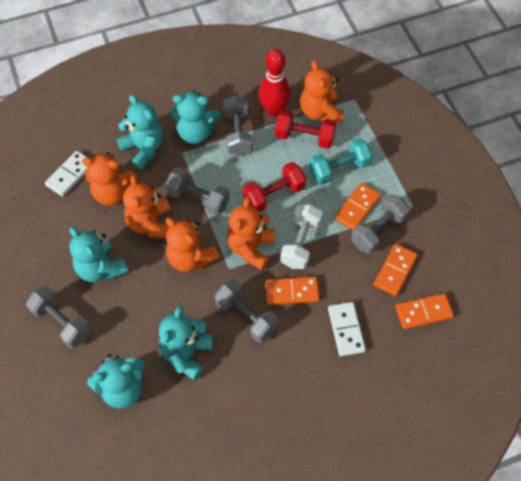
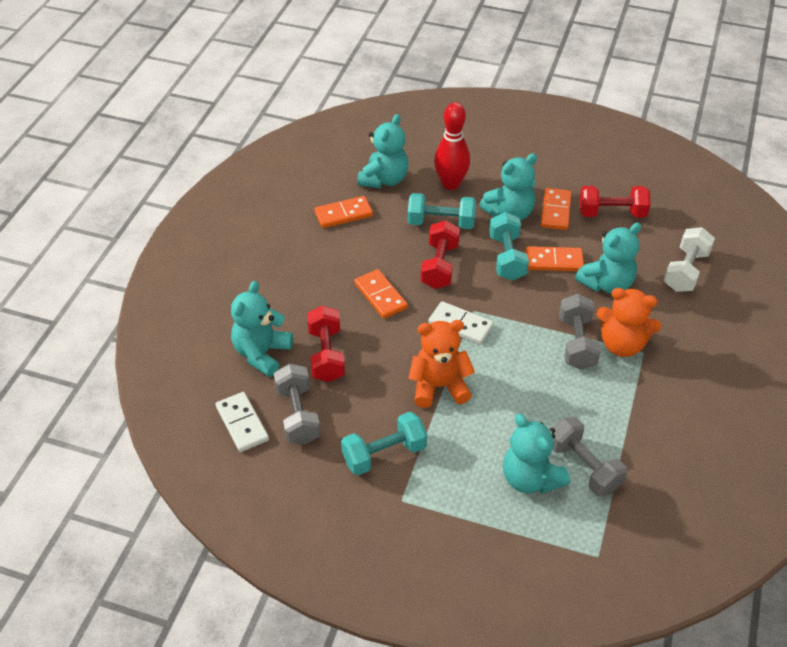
grey dumbbell: 5 -> 3
orange teddy bear: 5 -> 2
red dumbbell: 2 -> 3
turquoise dumbbell: 1 -> 3

